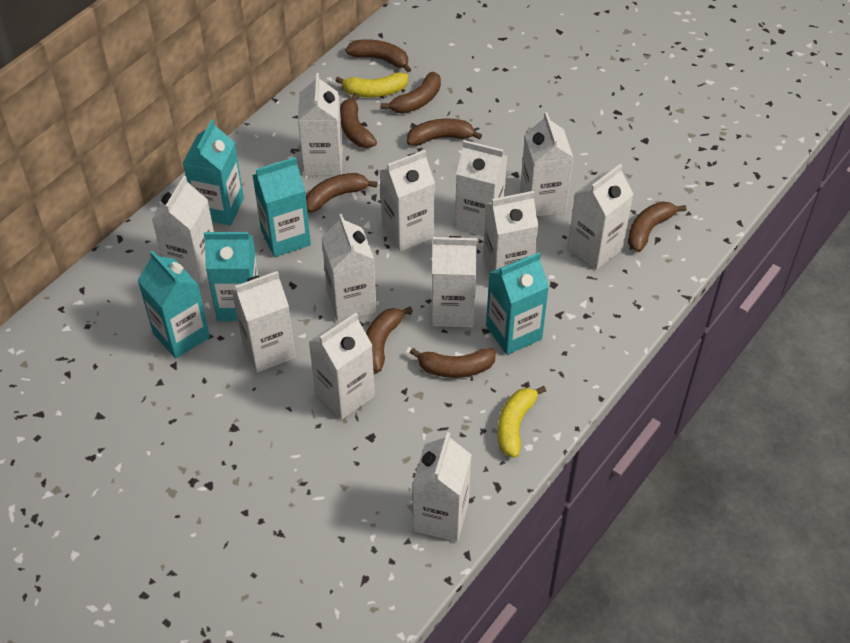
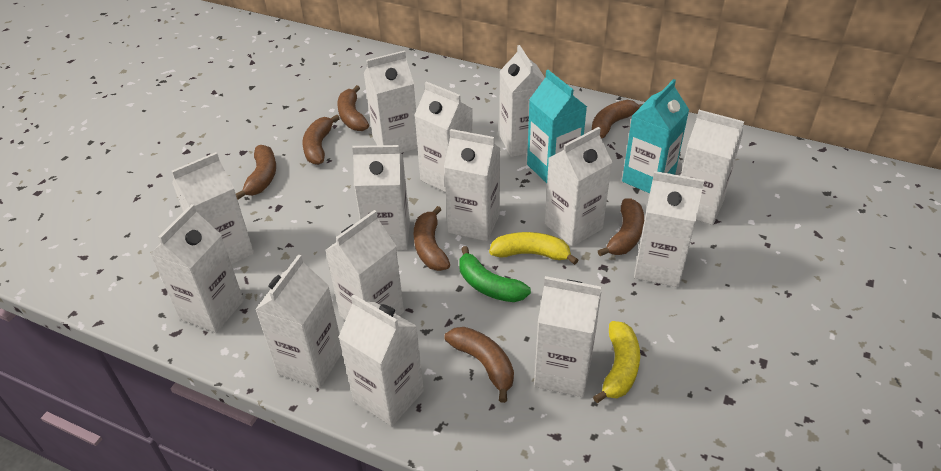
brown banana: 8 -> 7
green banana: 0 -> 1
turquoise carton: 5 -> 2
white carton: 12 -> 14

